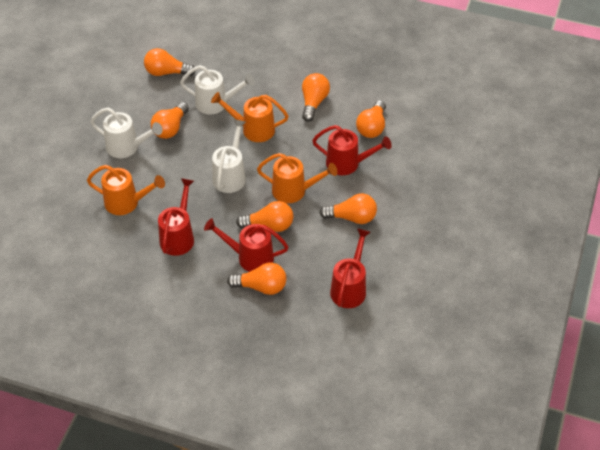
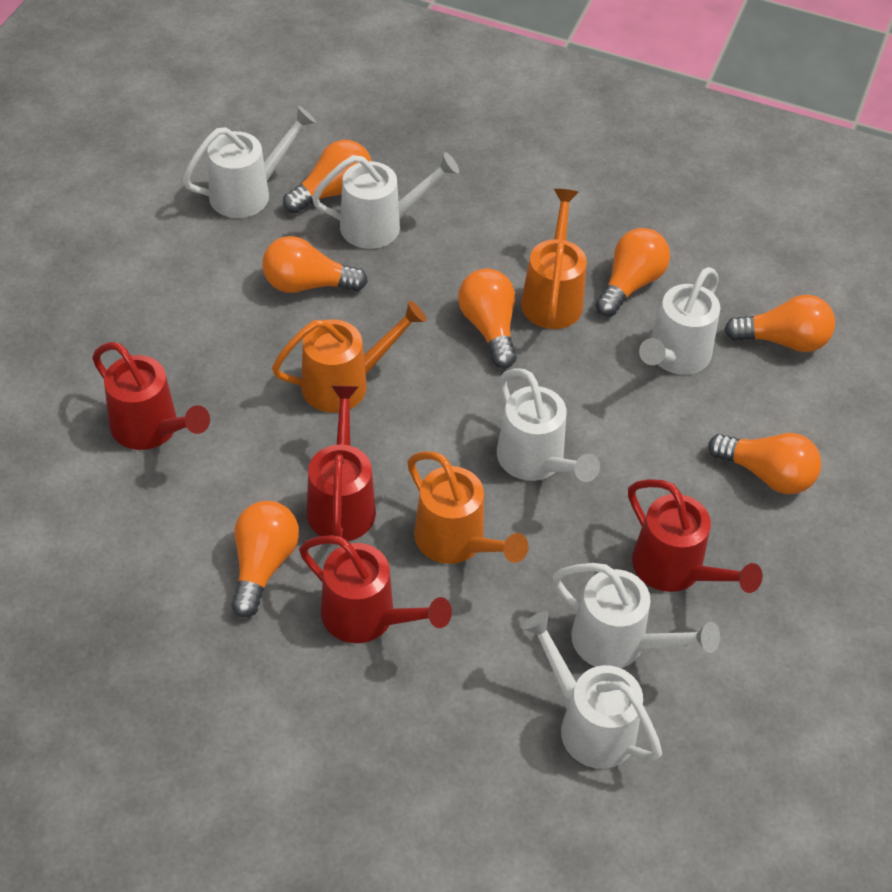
white watering can: 3 -> 6

